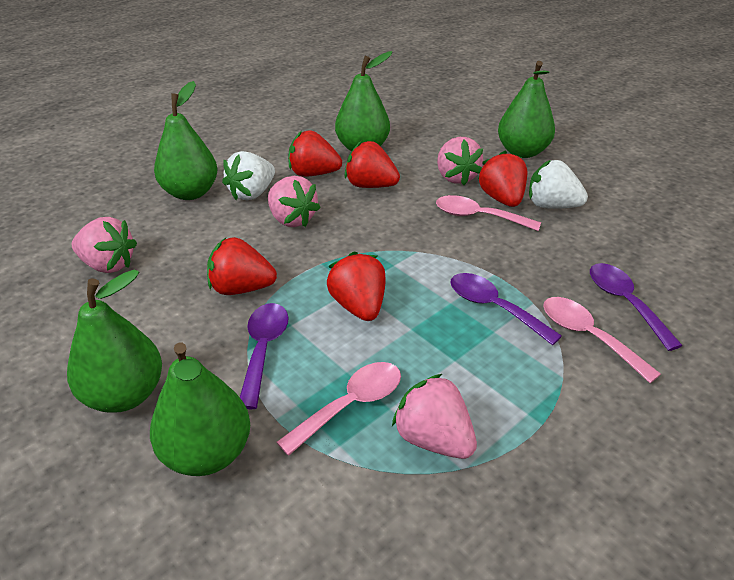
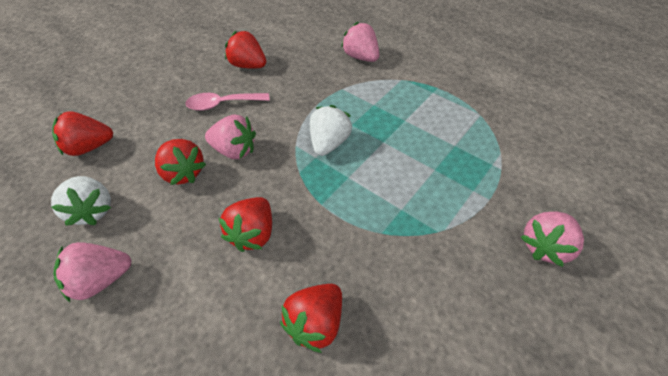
green pear: 5 -> 0
pink spoon: 3 -> 1
purple spoon: 3 -> 0

